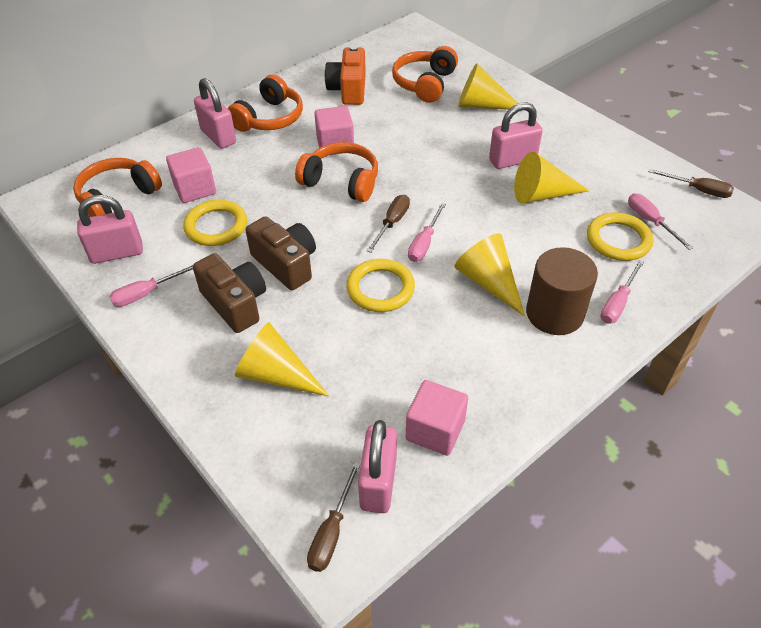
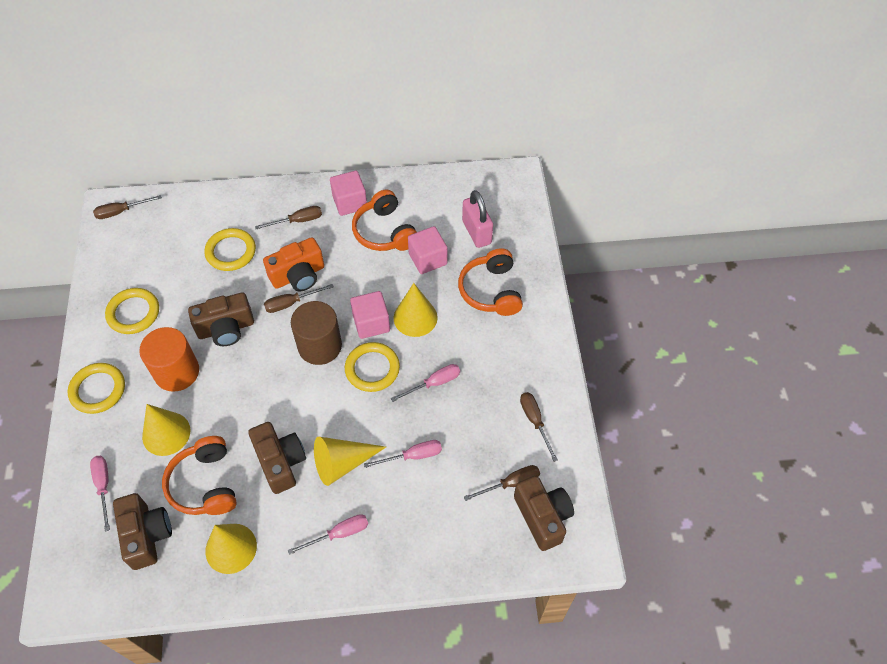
brown camera: 2 -> 4
brown screwdriver: 3 -> 5
orange cylinder: 0 -> 1
orange headphones: 4 -> 3
pink padlock: 4 -> 1
yellow ring: 3 -> 4

